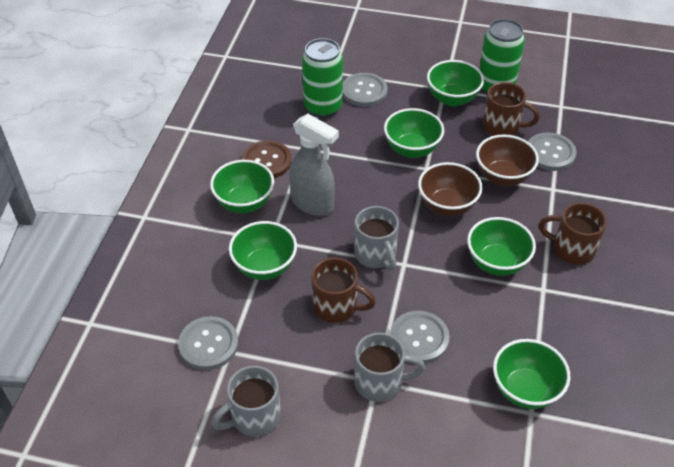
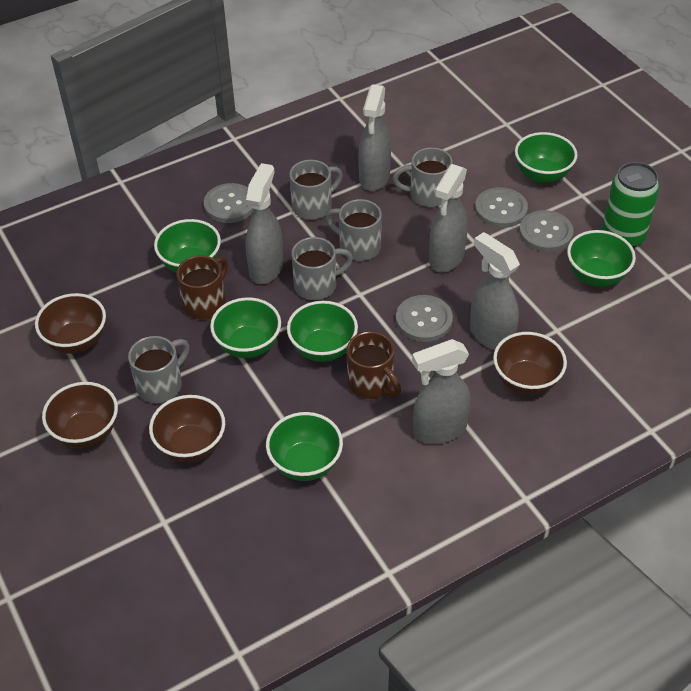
brown bowl: 2 -> 4
brown button: 1 -> 0
brown mug: 3 -> 2
green can: 2 -> 1
grey mug: 3 -> 5
grey spray bottle: 1 -> 5

